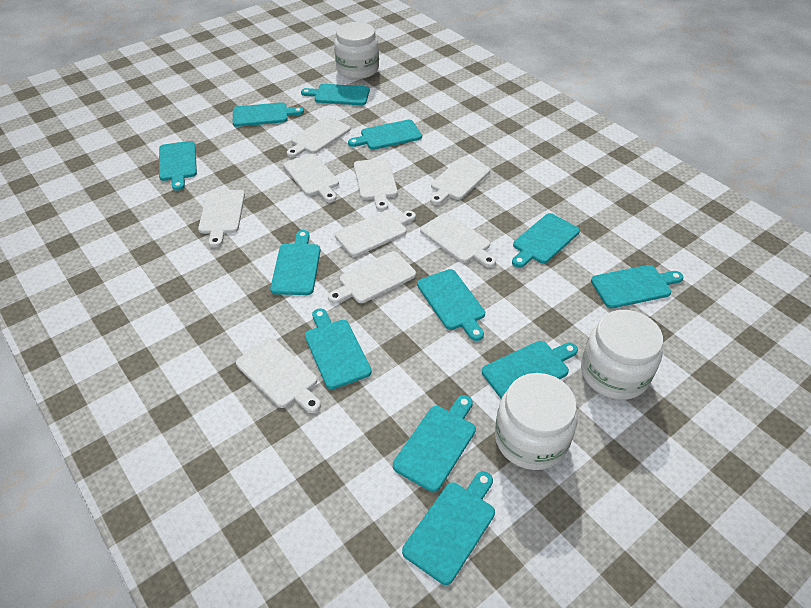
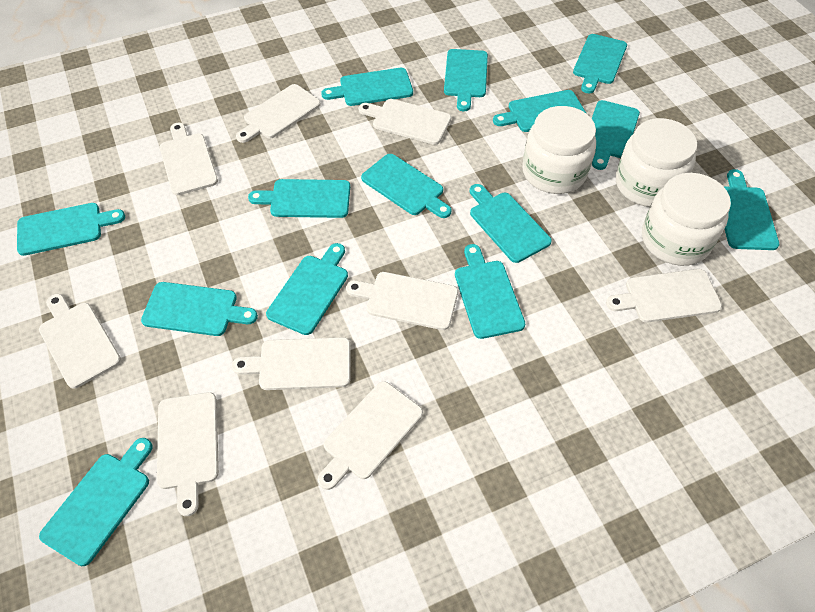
turquoise cutting board: 12 -> 14

